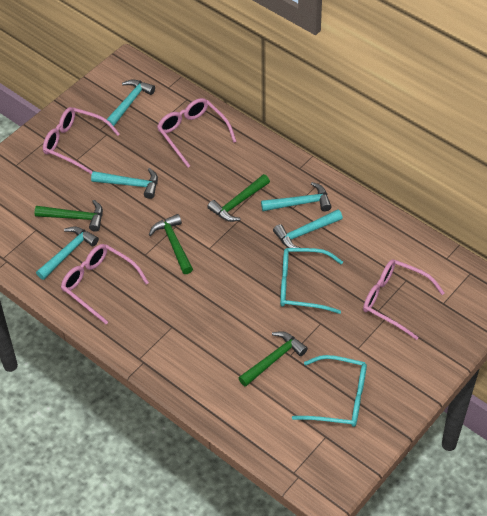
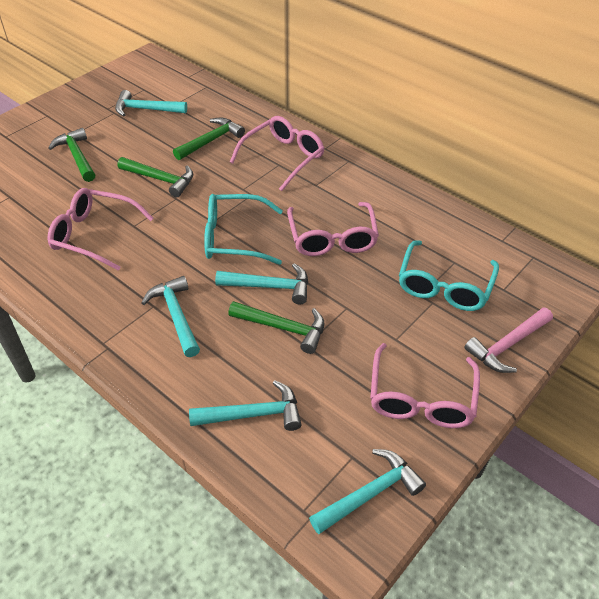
pink hammer: 0 -> 1

